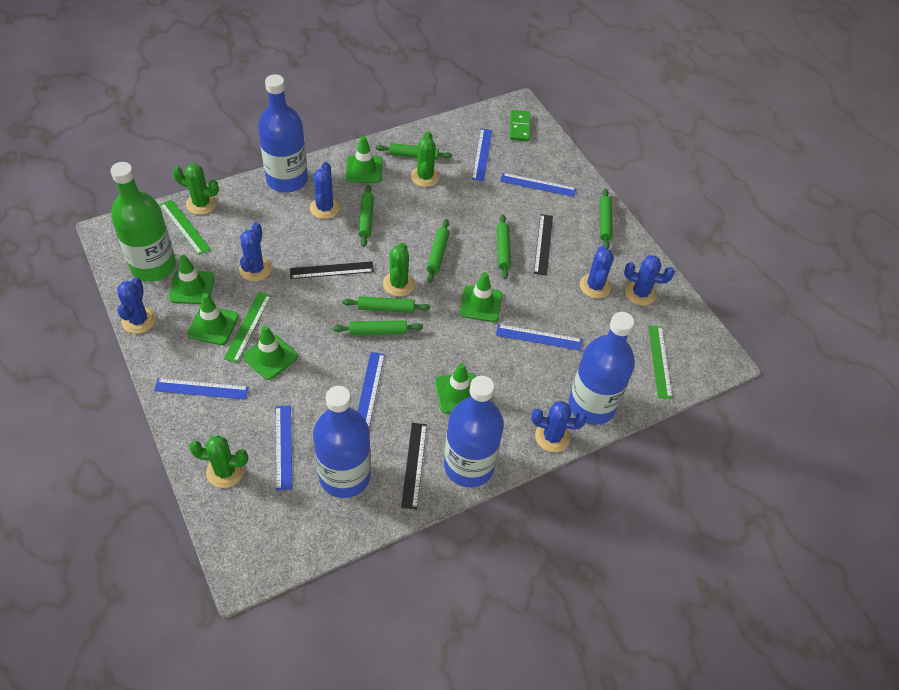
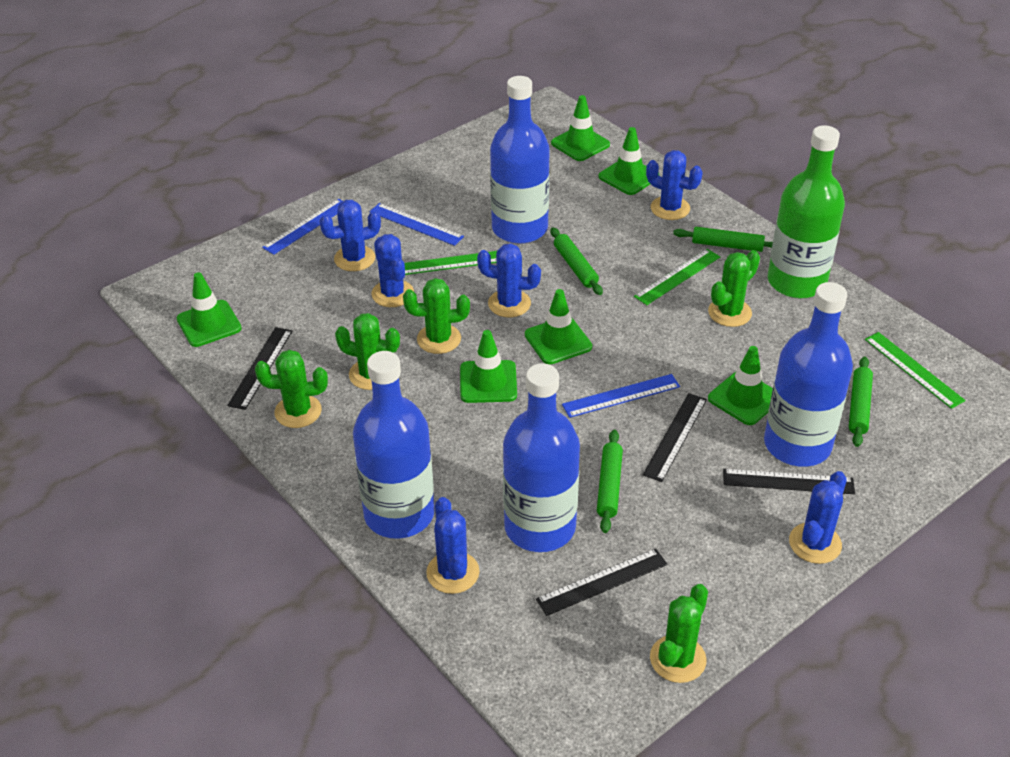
black ruler: 3 -> 4
blue ruler: 6 -> 3
green cactus: 4 -> 5
green domino: 1 -> 0
green rolling pin: 7 -> 4

